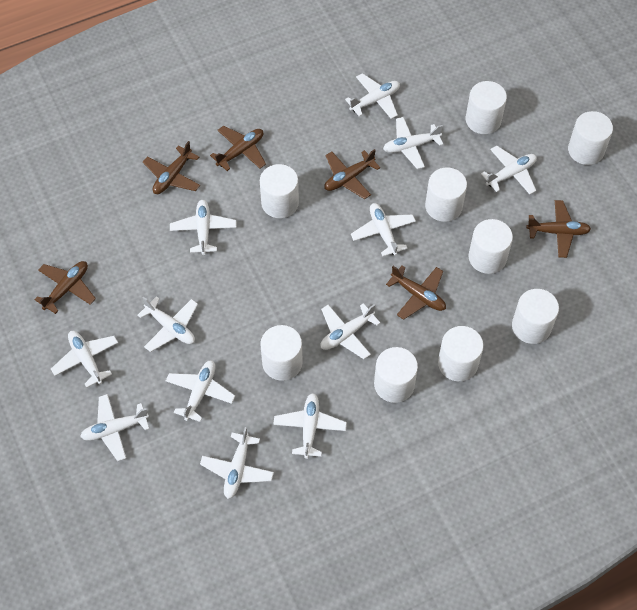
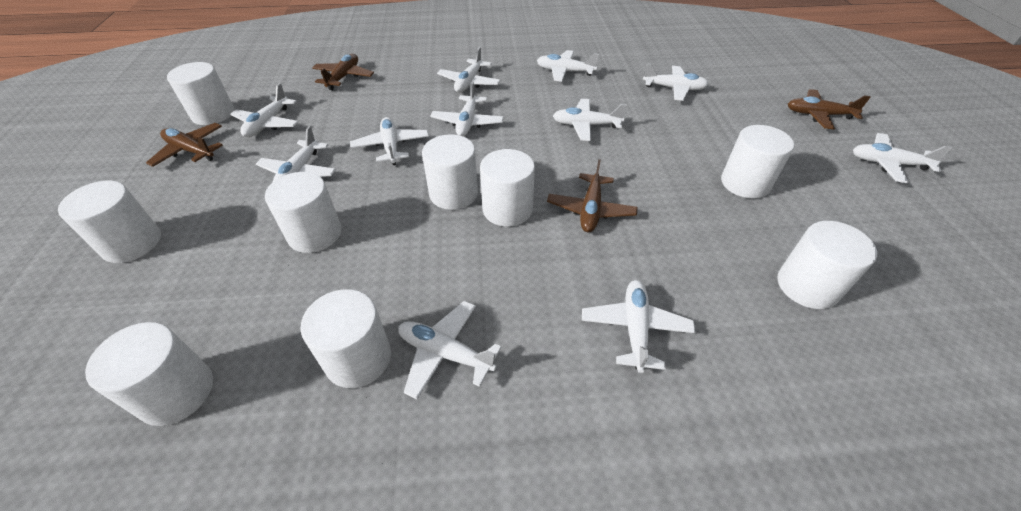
brown plane: 6 -> 4
white plane: 12 -> 11

